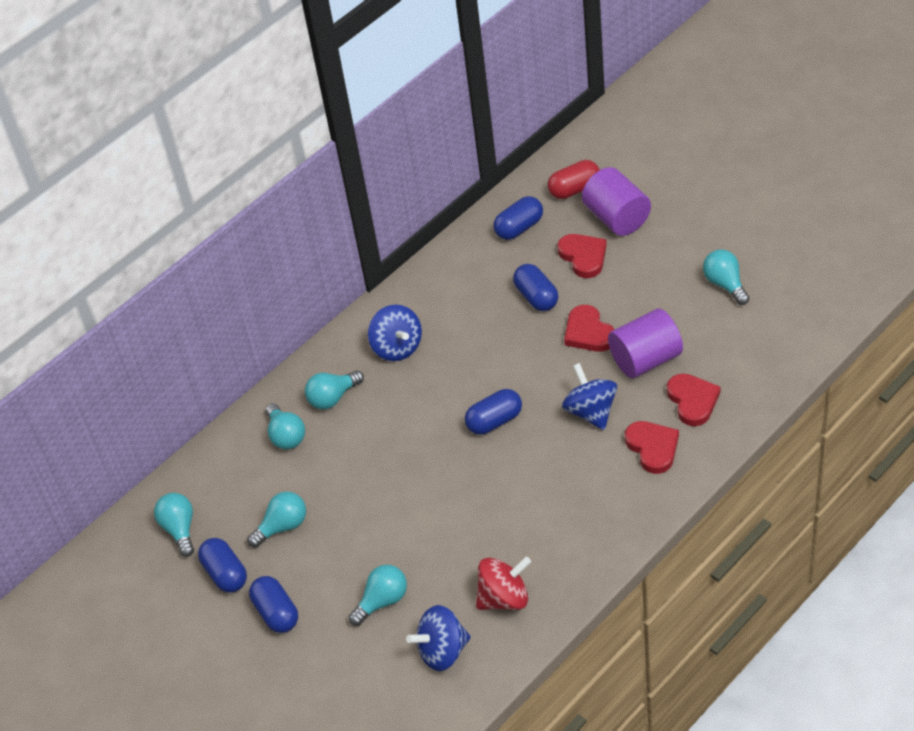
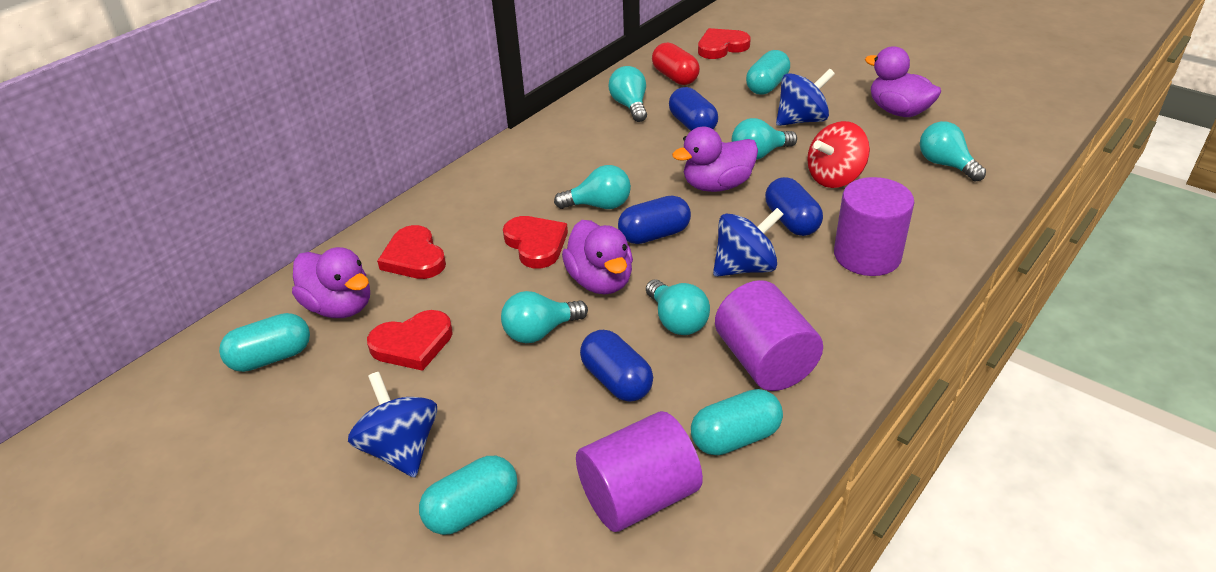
blue capsule: 5 -> 4
purple cylinder: 2 -> 3
purple duck: 0 -> 4
turquoise capsule: 0 -> 4

